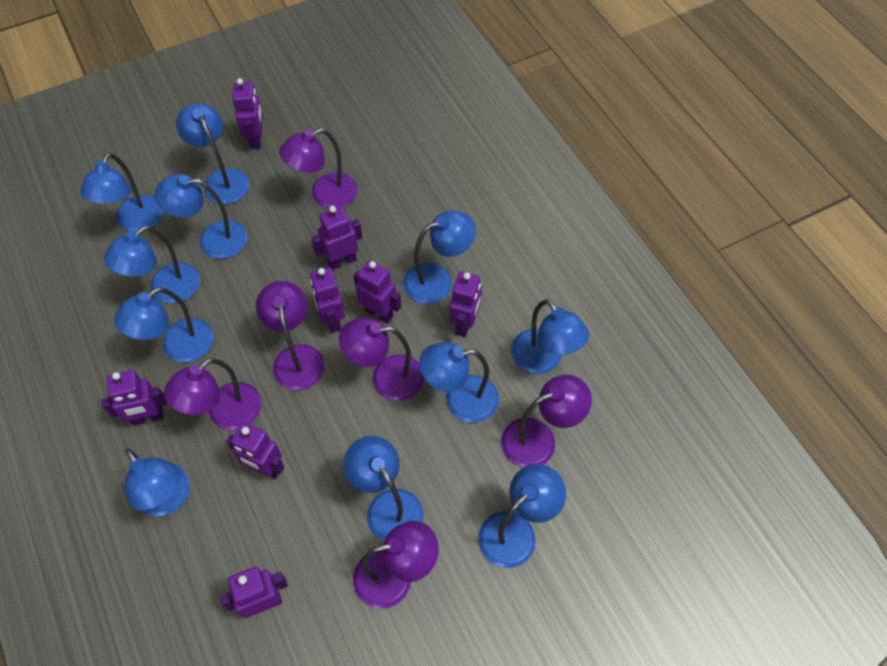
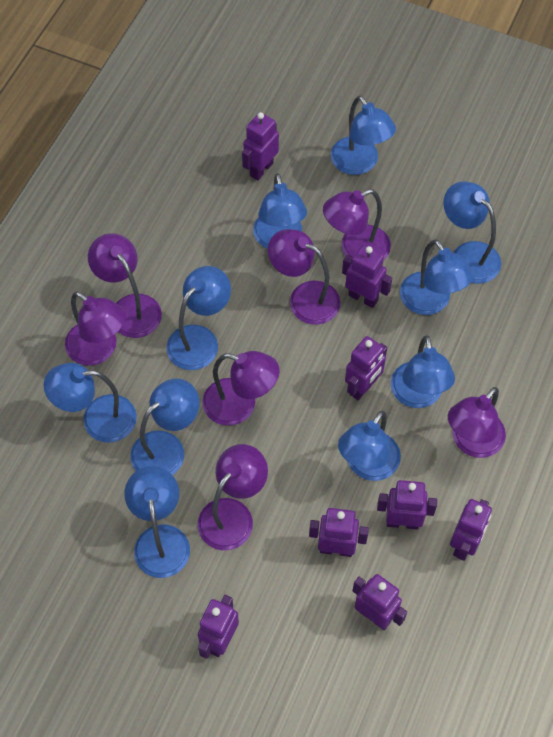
blue lamp: 11 -> 10
purple lamp: 6 -> 7

